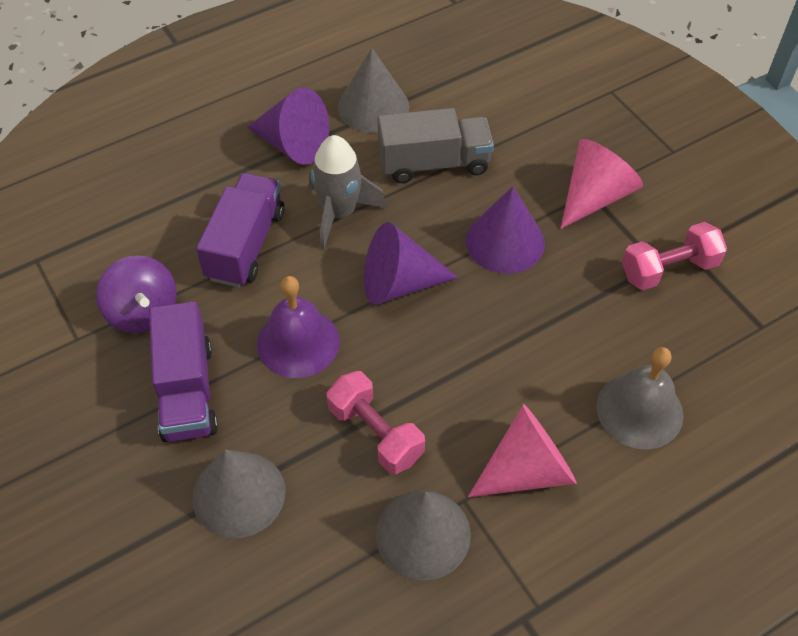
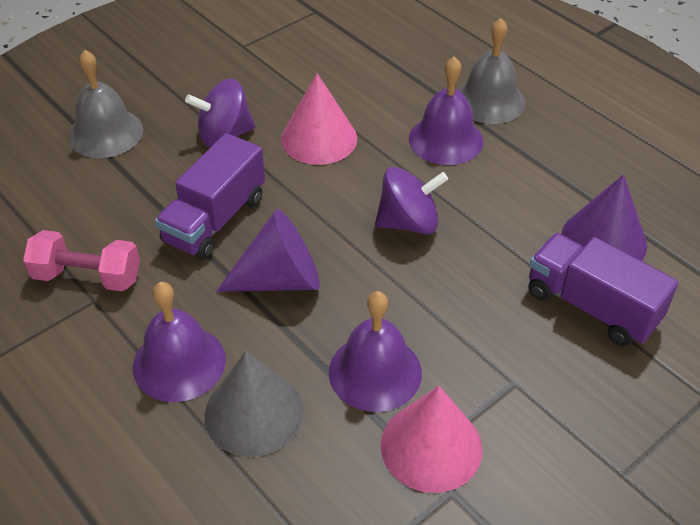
grey bell: 1 -> 2
grey cone: 3 -> 1
grey rocket: 1 -> 0
grey truck: 1 -> 0
pink dumbbell: 2 -> 1
purple bell: 1 -> 3
purple cone: 3 -> 2
purple spinning top: 1 -> 2

